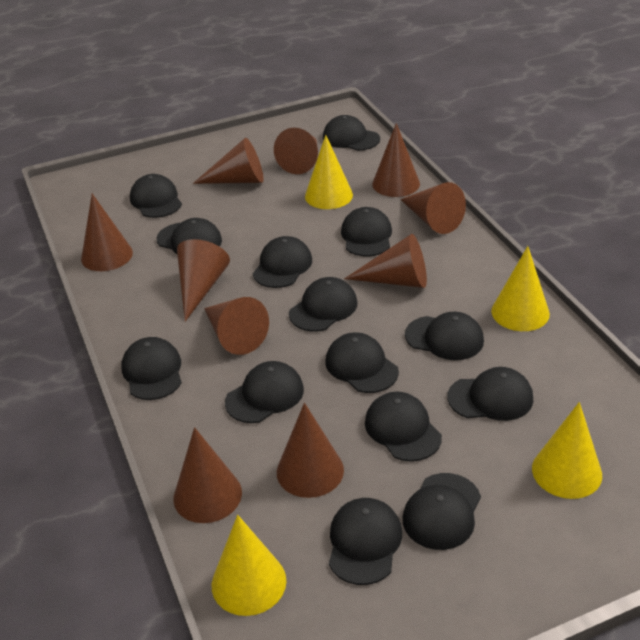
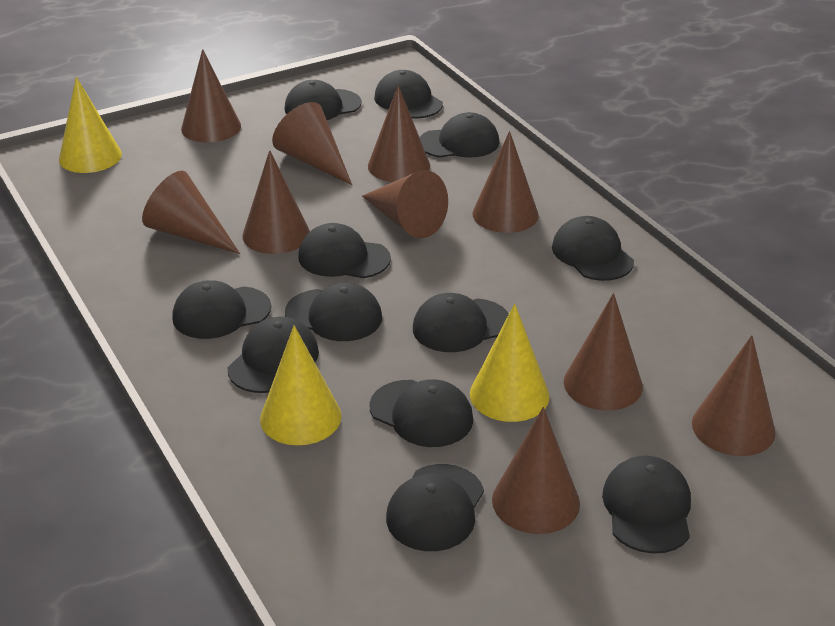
black cap: 14 -> 12
yellow cone: 4 -> 3

